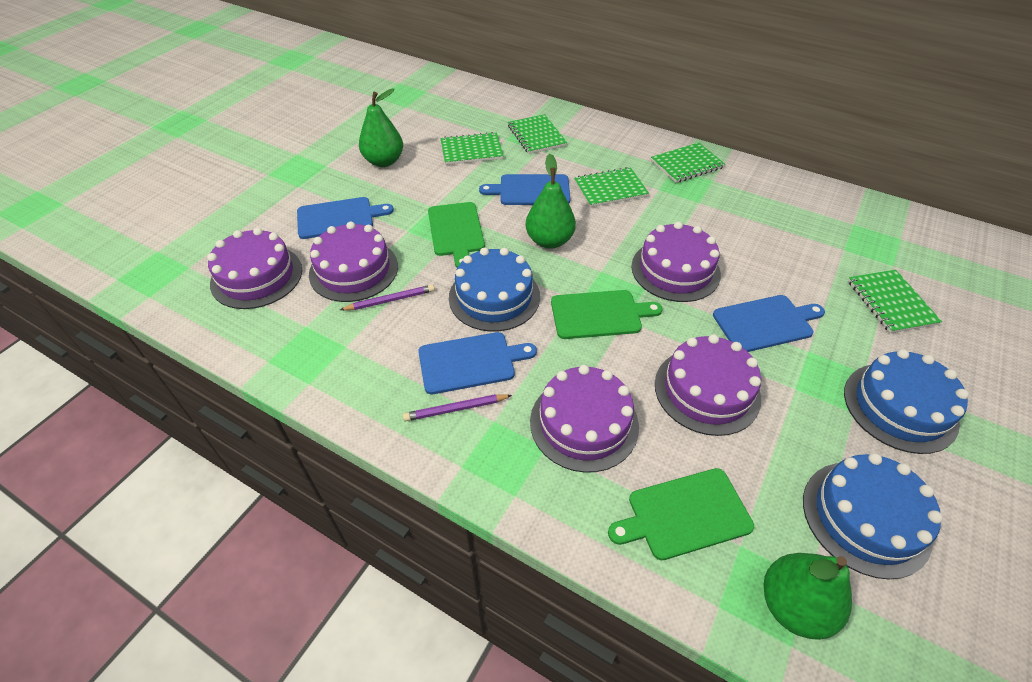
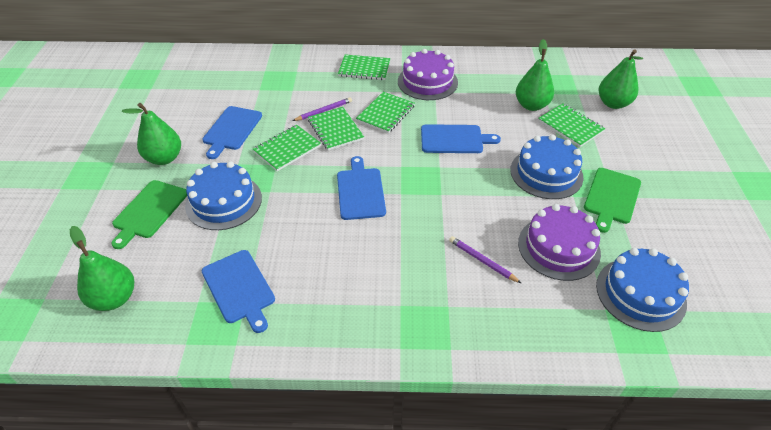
green cutting board: 3 -> 2
green pear: 3 -> 4
purple cake: 5 -> 2

